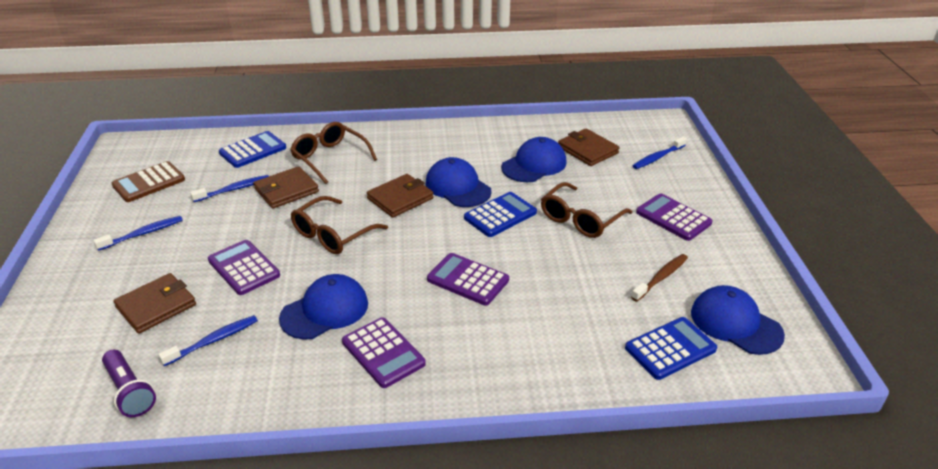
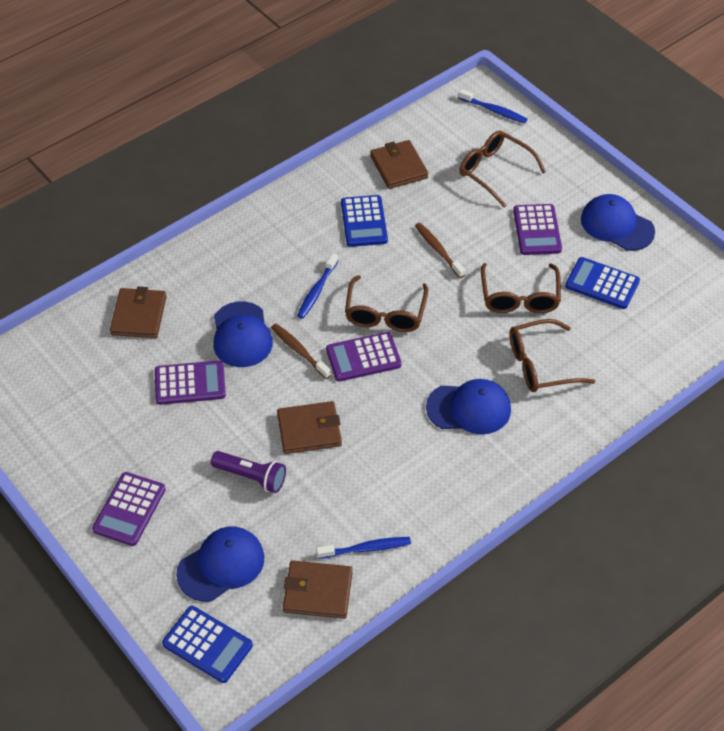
blue toothbrush: 4 -> 3
brown calculator: 1 -> 0
brown glasses: 3 -> 4
brown toothbrush: 1 -> 2

